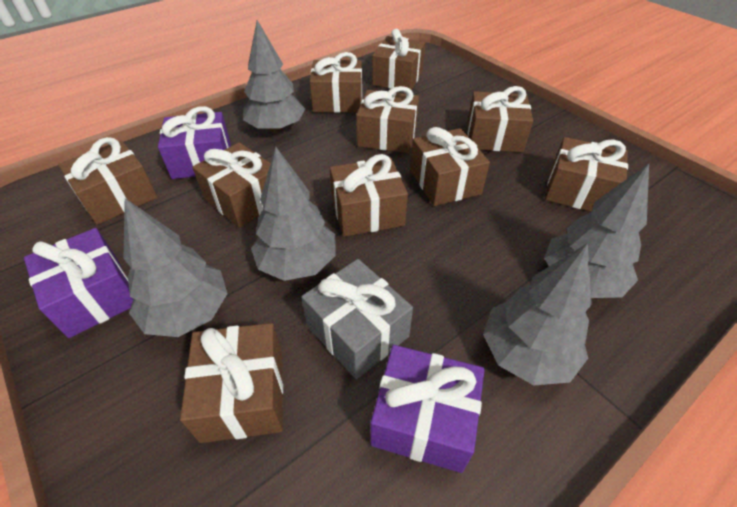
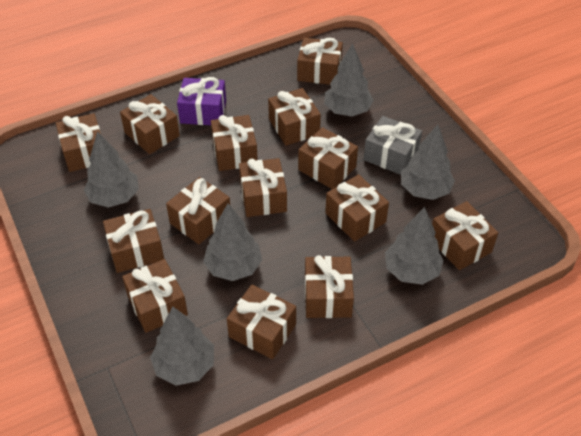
brown gift: 10 -> 14
grey tree: 5 -> 6
purple gift: 3 -> 1

